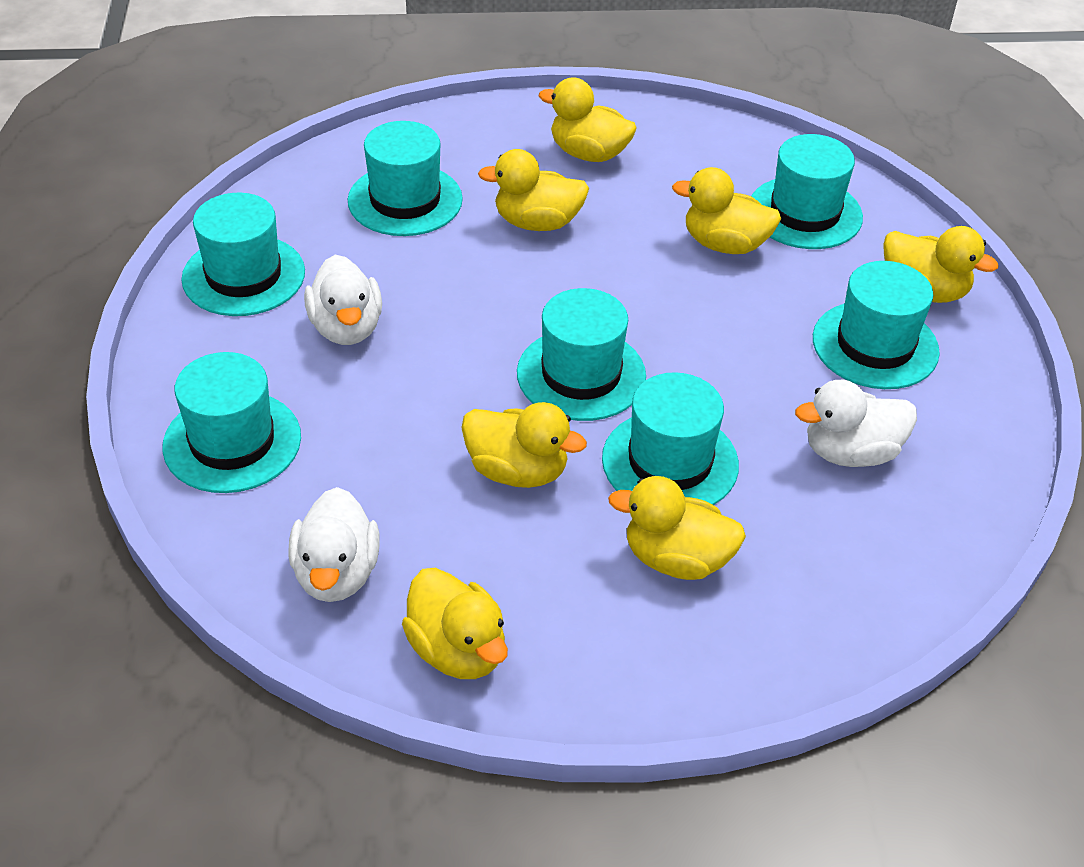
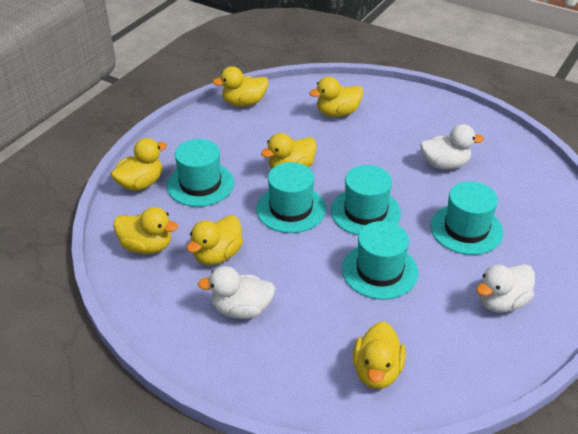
turquoise hat: 7 -> 5

